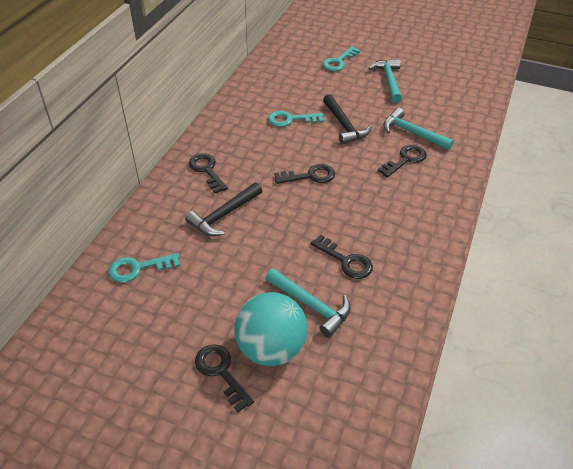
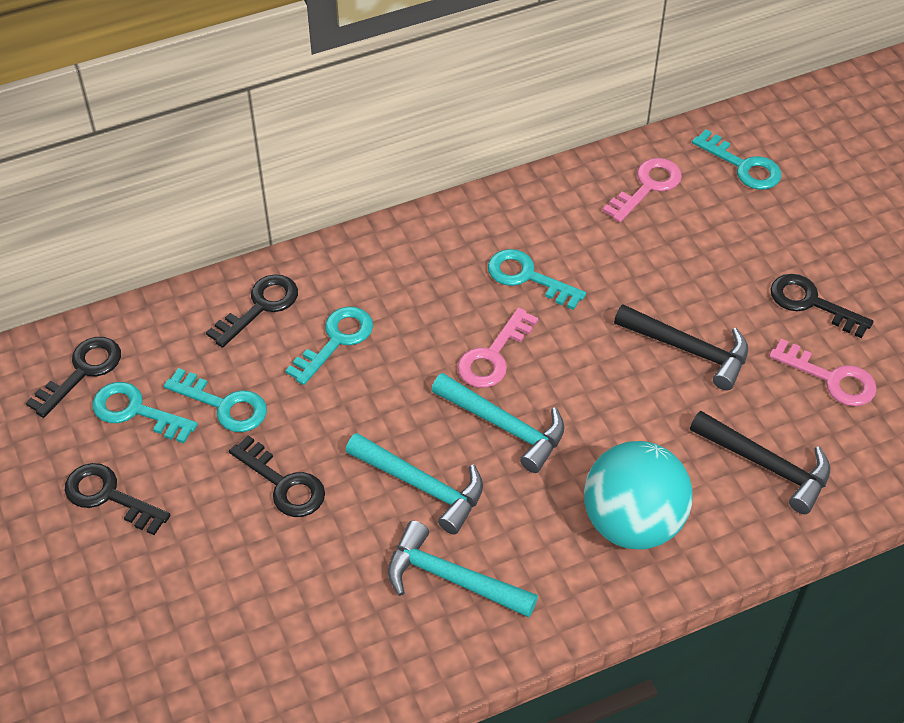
pink key: 0 -> 3
turquoise key: 3 -> 5

